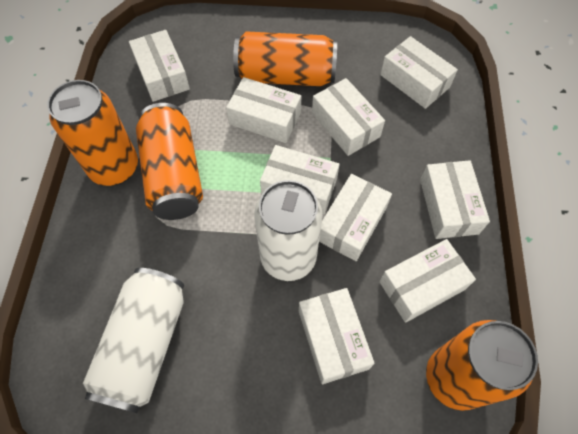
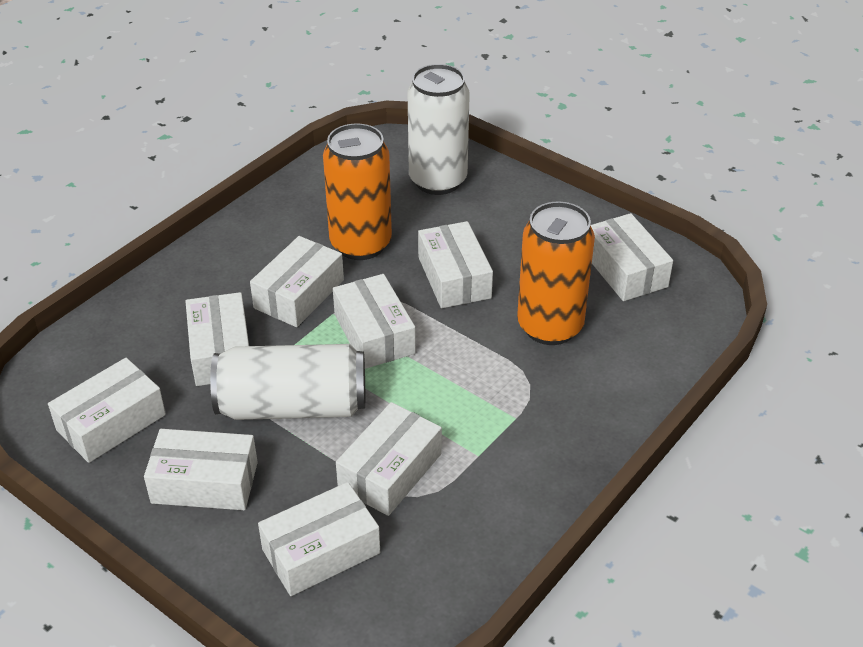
orange can: 4 -> 2

